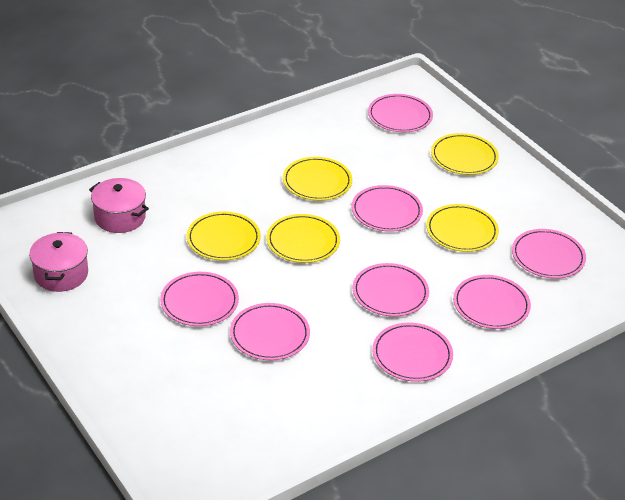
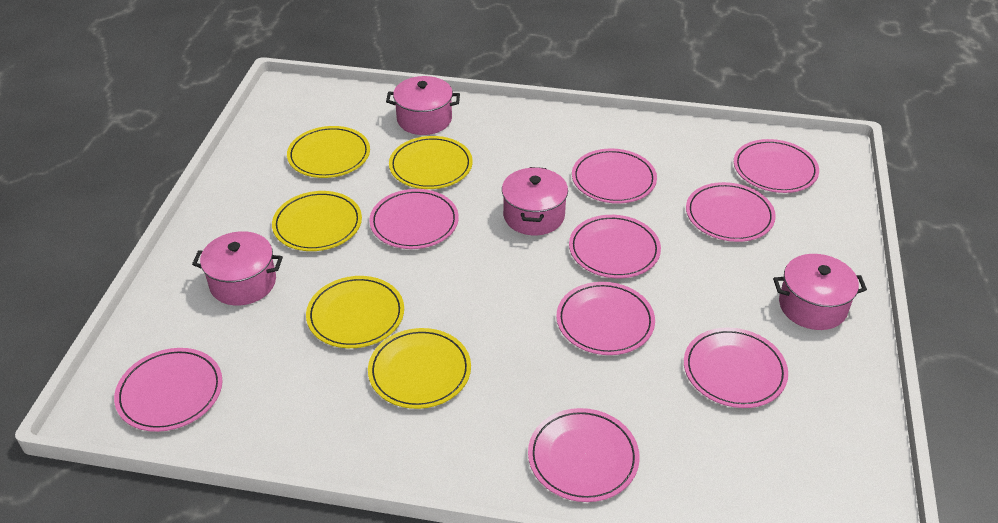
pink plate: 8 -> 9
pink pot: 2 -> 4

